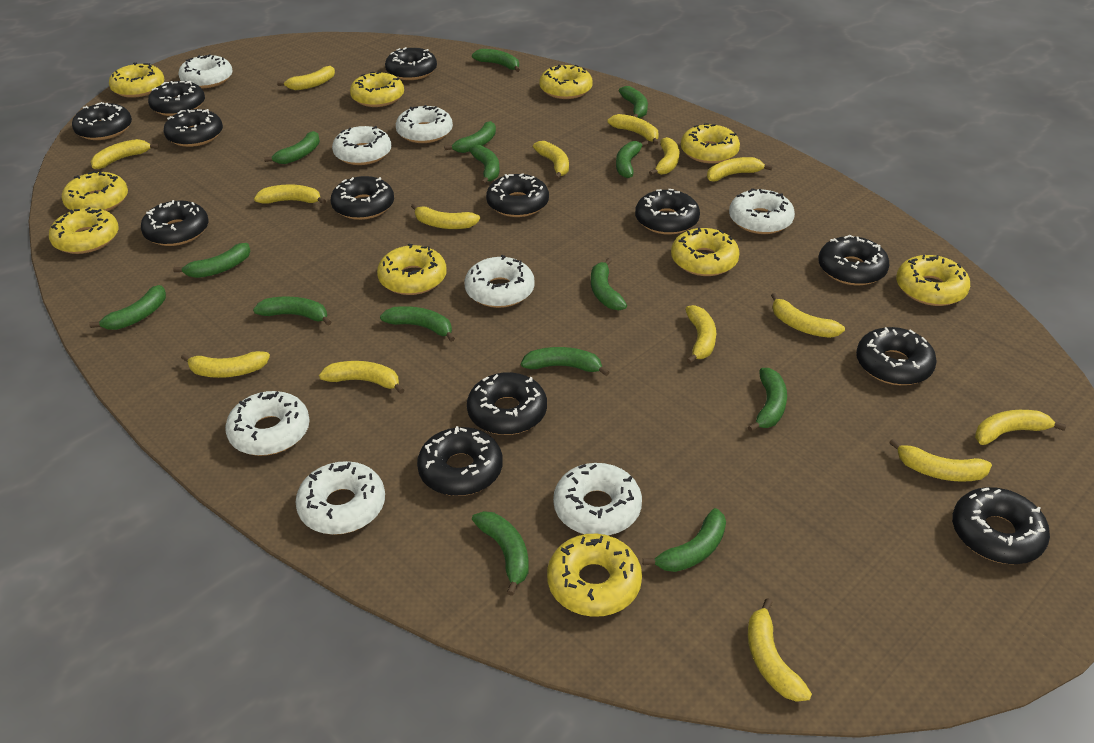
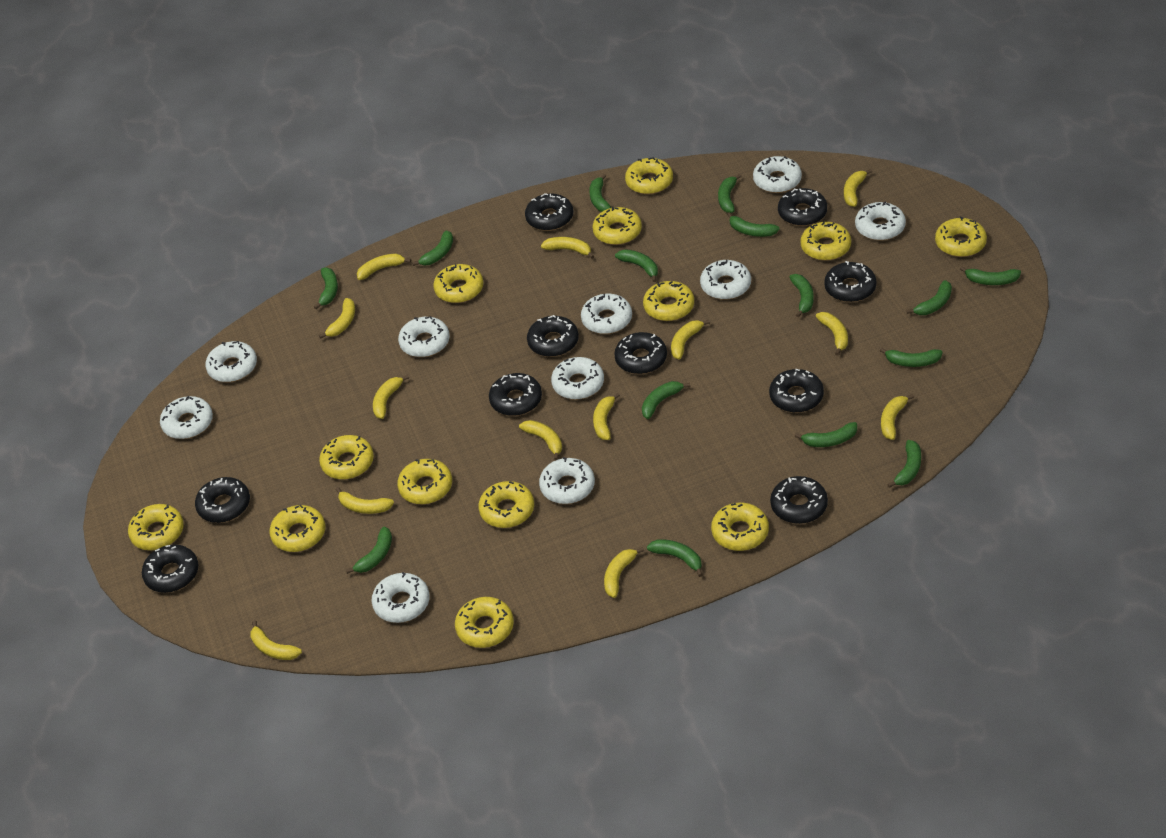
black donut: 13 -> 10
white donut: 8 -> 10
yellow banana: 15 -> 13
yellow donut: 10 -> 13

